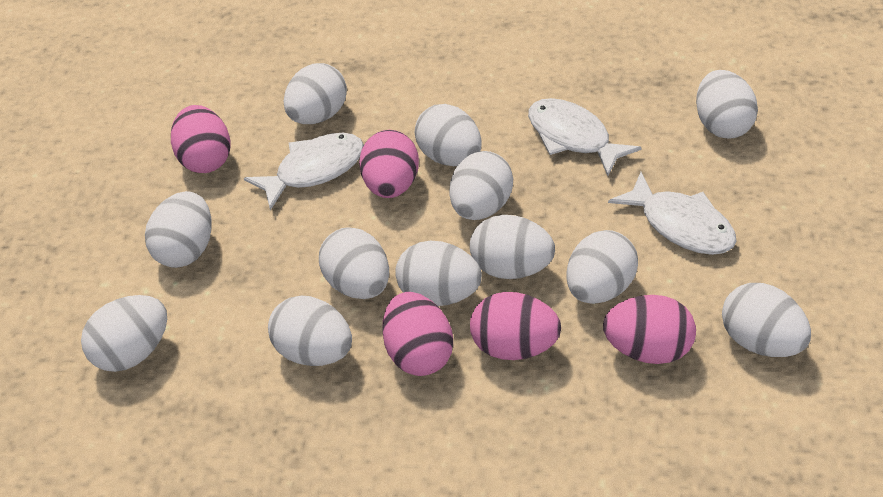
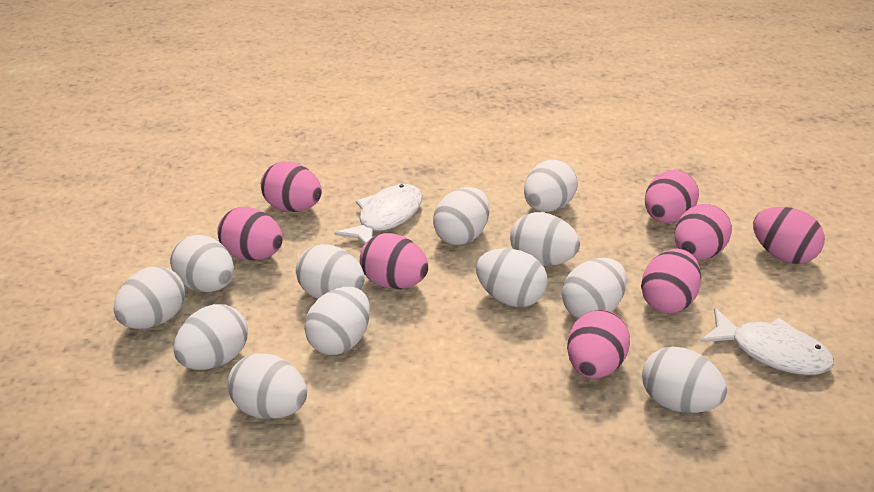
pink egg: 5 -> 8
white fish: 3 -> 2

